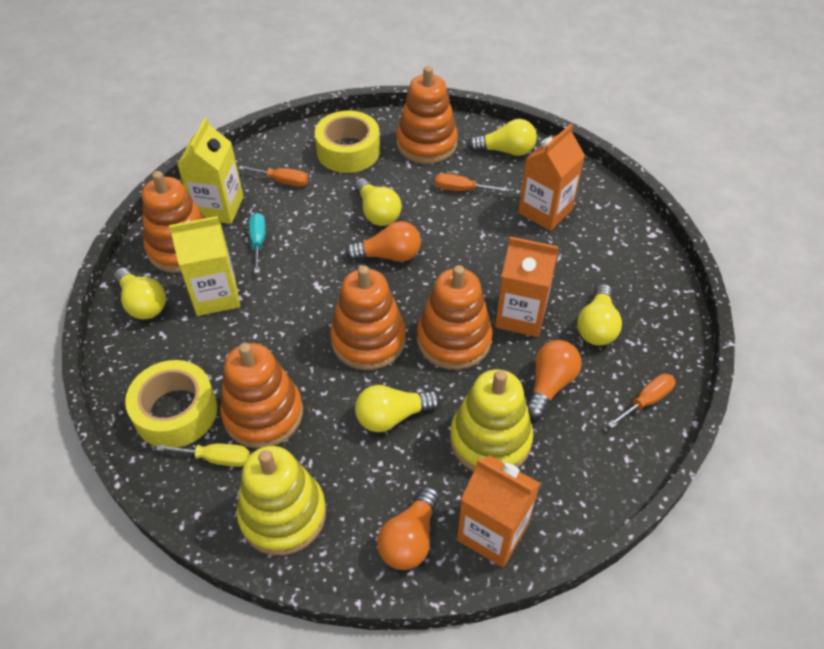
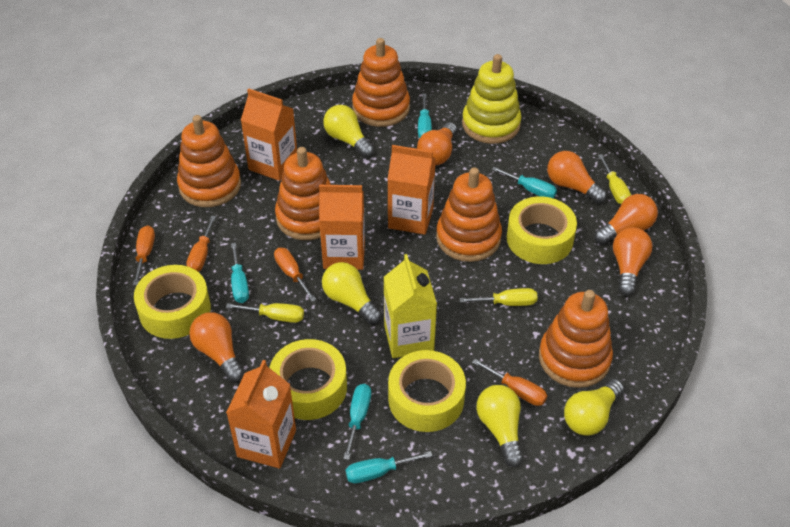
orange carton: 3 -> 4
orange light bulb: 3 -> 5
orange screwdriver: 3 -> 4
turquoise screwdriver: 1 -> 5
yellow carton: 2 -> 1
yellow light bulb: 5 -> 4
yellow screwdriver: 1 -> 3
yellow stacking toy: 2 -> 1
yellow tape: 2 -> 4

